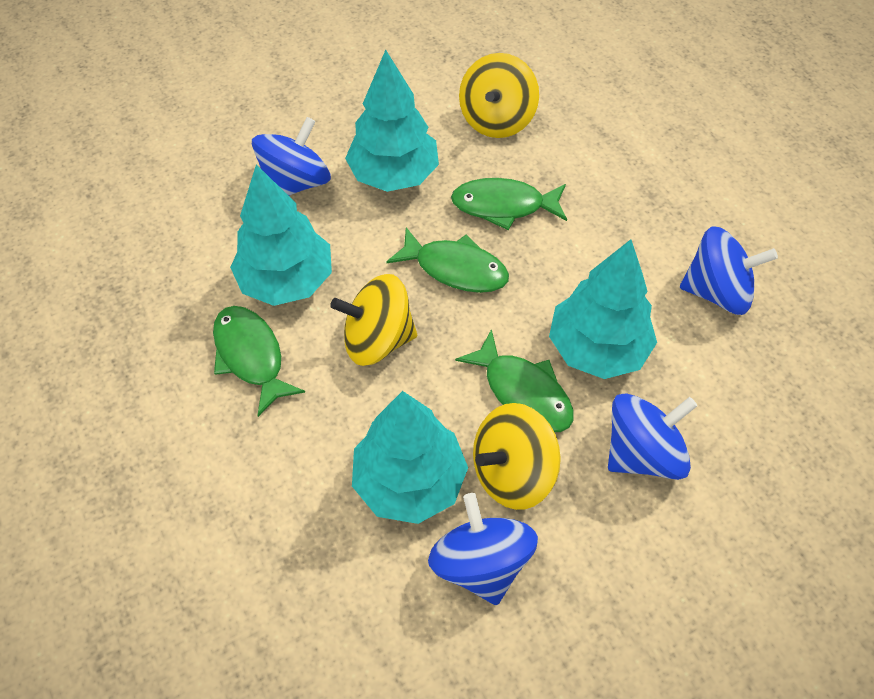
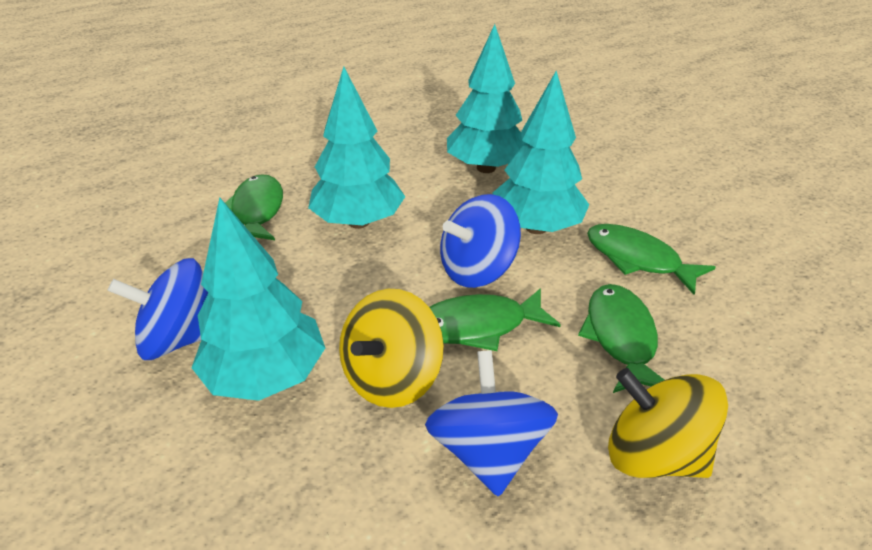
blue spinning top: 4 -> 3
yellow spinning top: 3 -> 2

